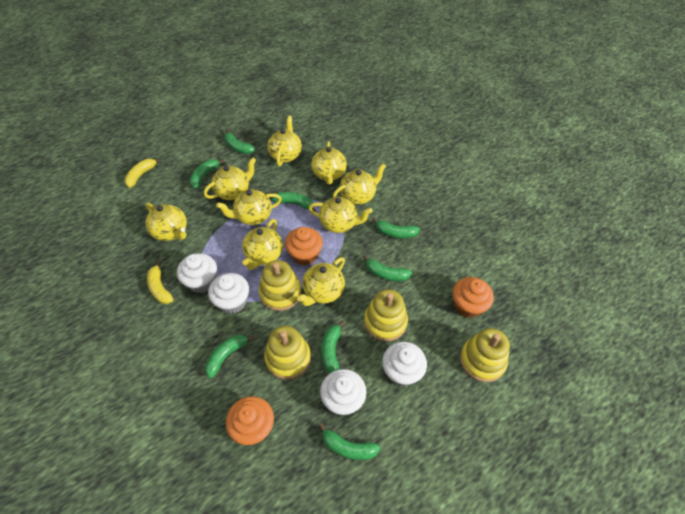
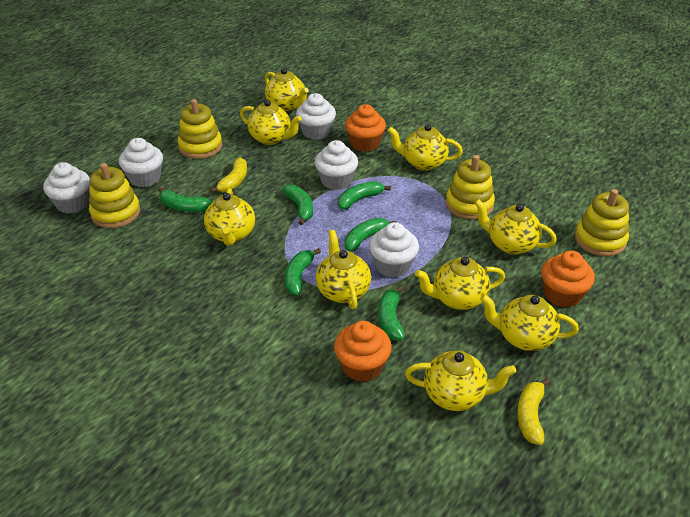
green banana: 8 -> 6
white cupcake: 4 -> 5

